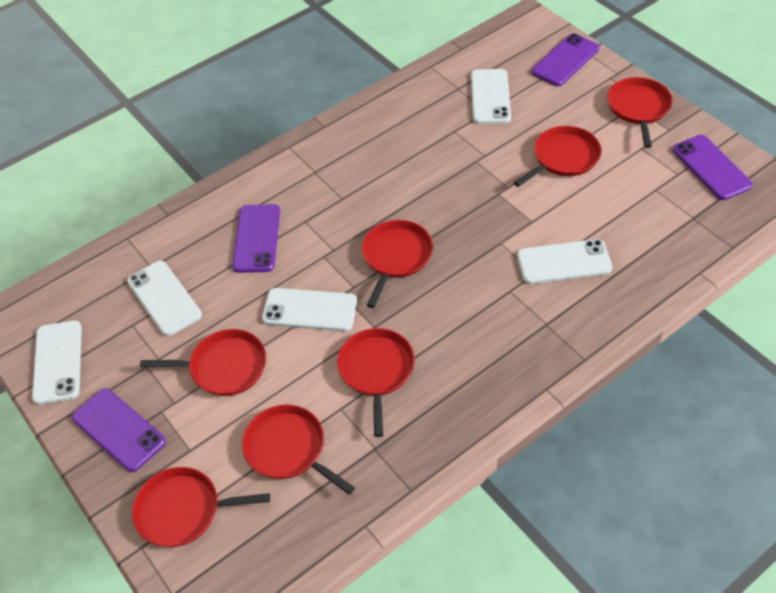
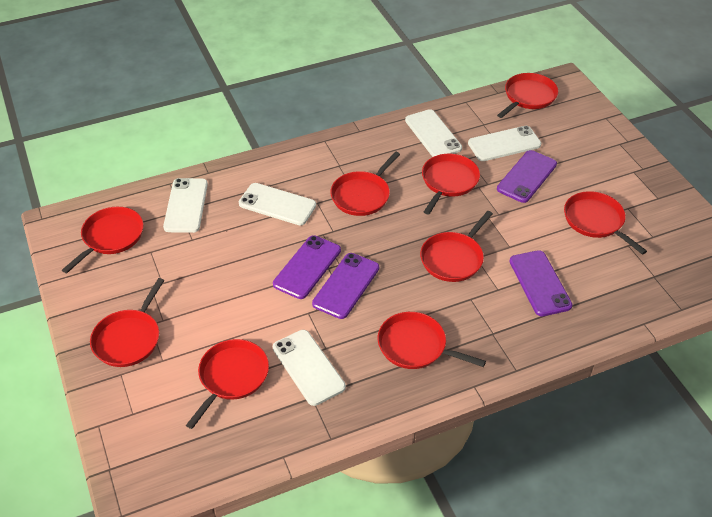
red pan: 7 -> 9

